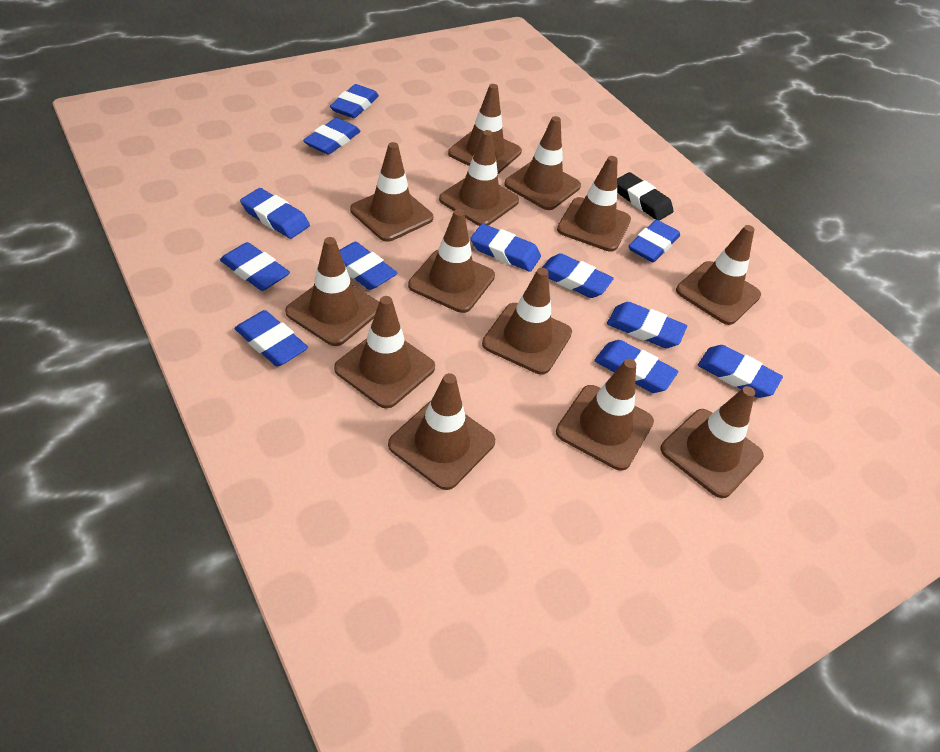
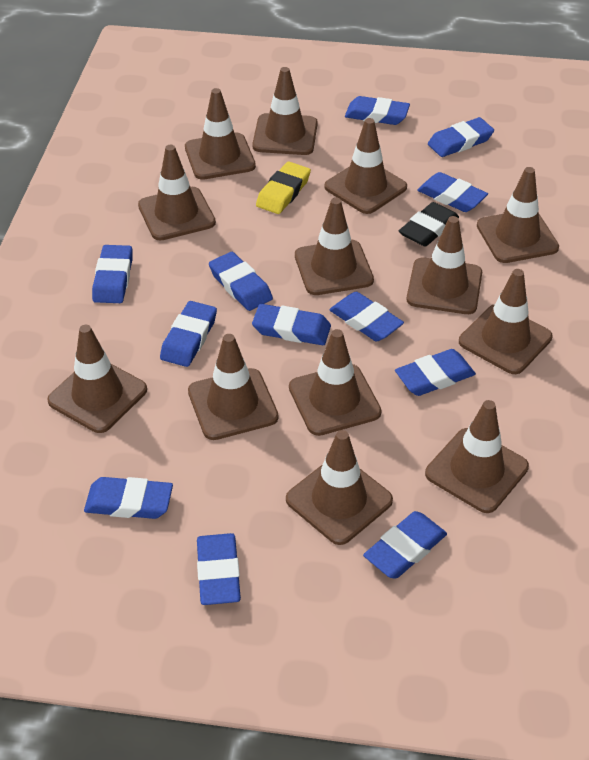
yellow eraser: 0 -> 1

